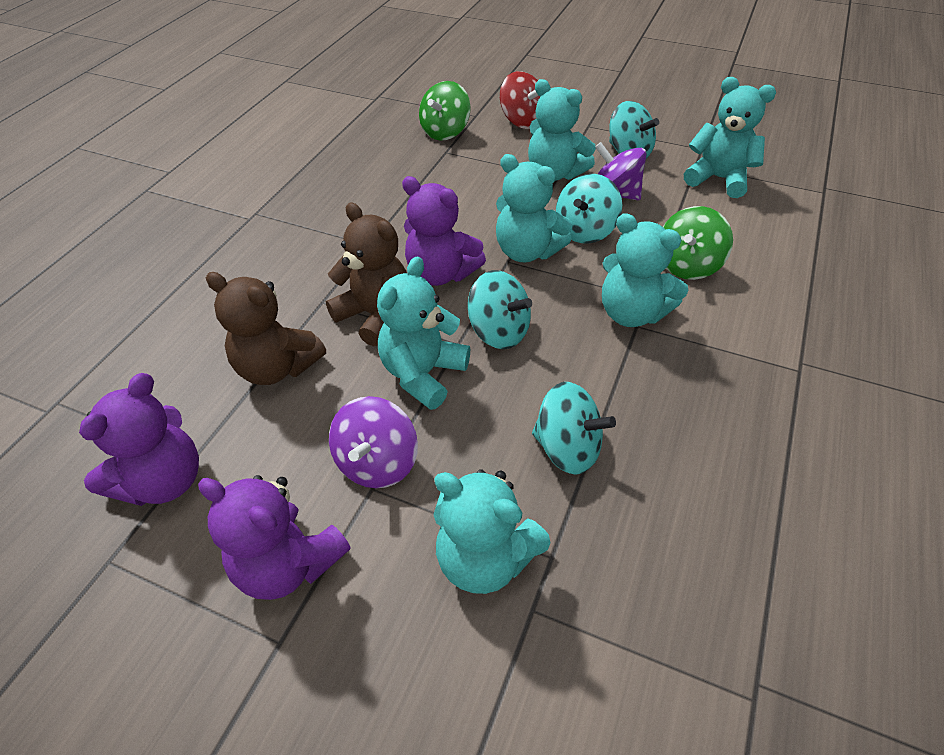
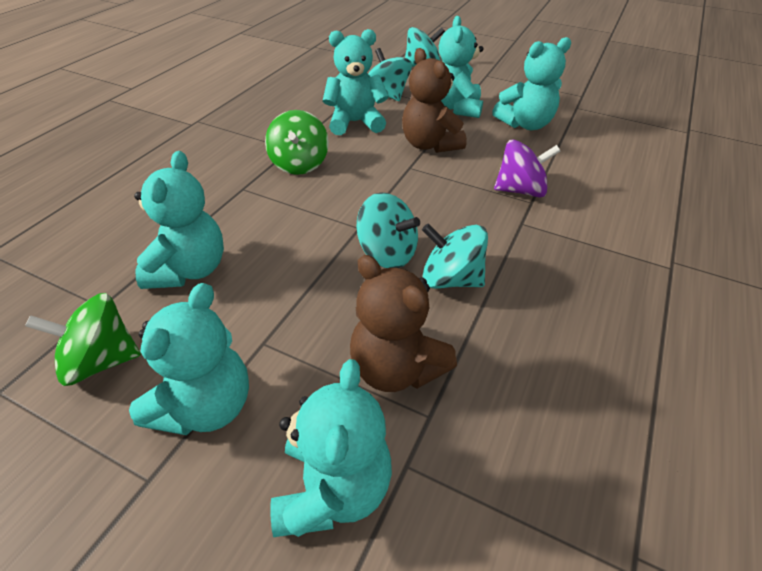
purple spinning top: 2 -> 1
purple teddy bear: 3 -> 0
red spinning top: 1 -> 0

